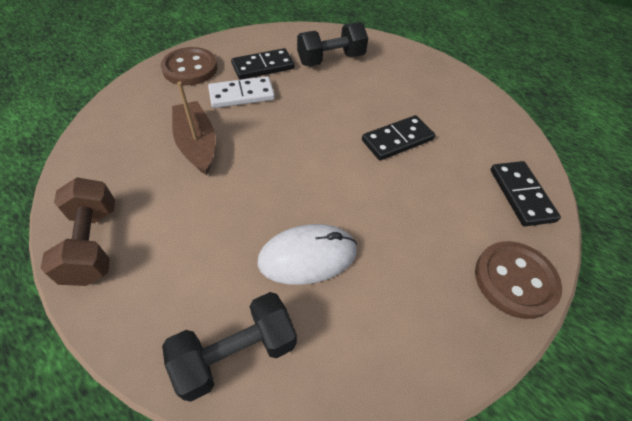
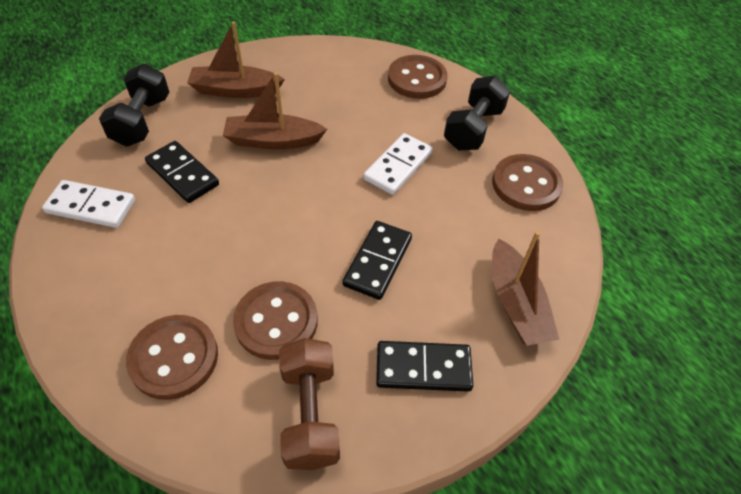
brown boat: 1 -> 3
brown button: 2 -> 4
white domino: 1 -> 2
white mouse: 1 -> 0

